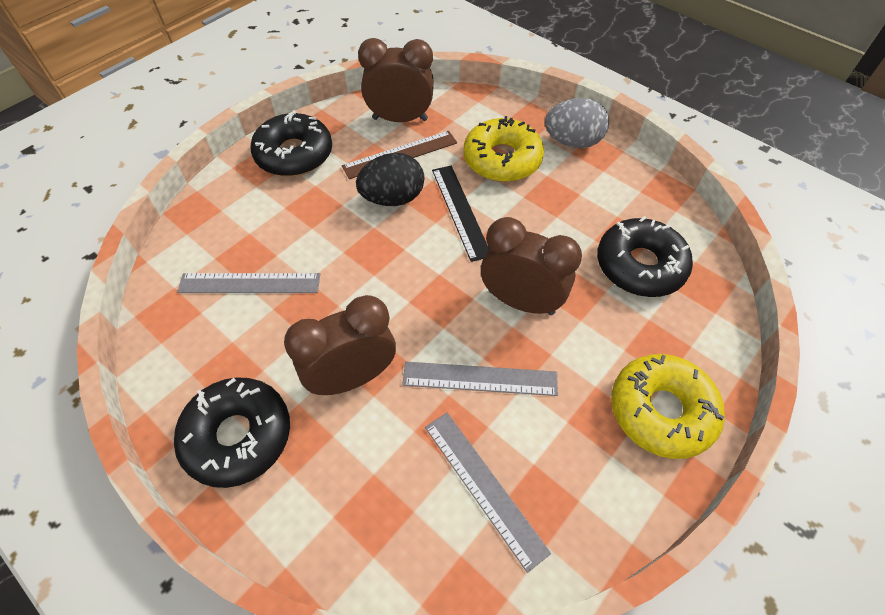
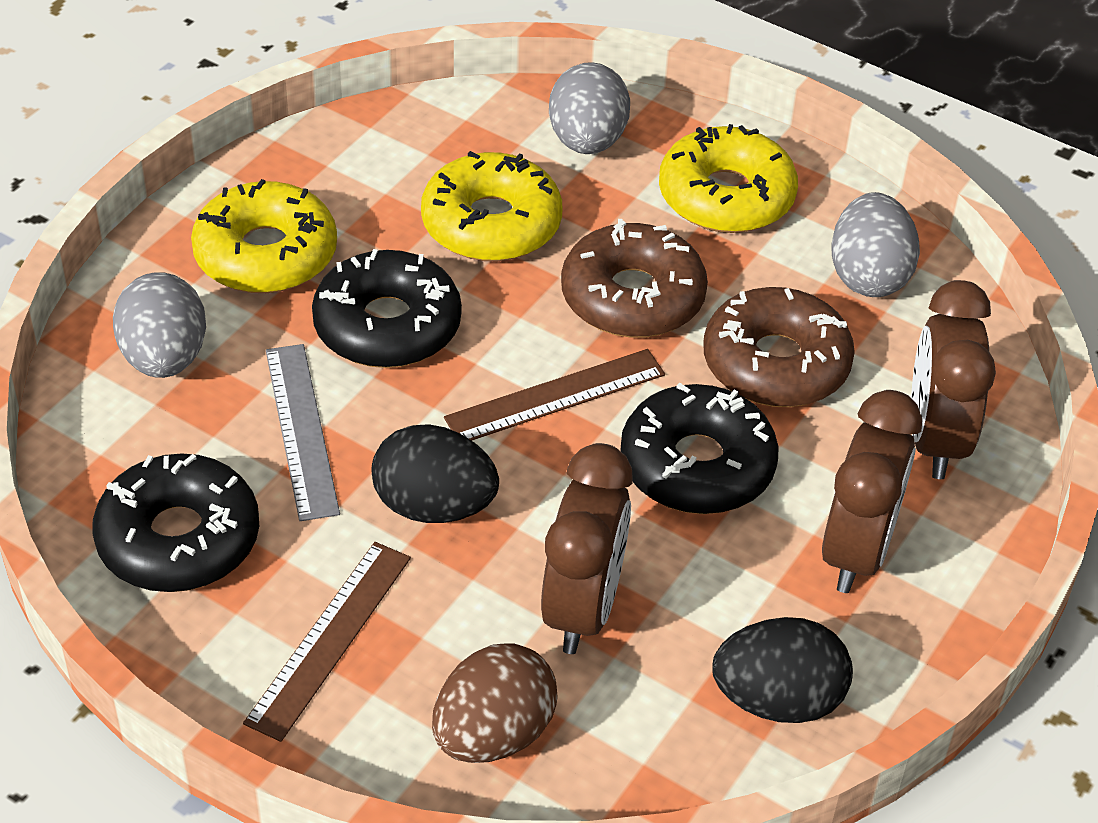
black egg: 1 -> 2
black ruler: 1 -> 0
brown donut: 0 -> 2
brown egg: 0 -> 1
brown ruler: 1 -> 2
grey egg: 1 -> 3
grey ruler: 3 -> 1
yellow donut: 2 -> 3

